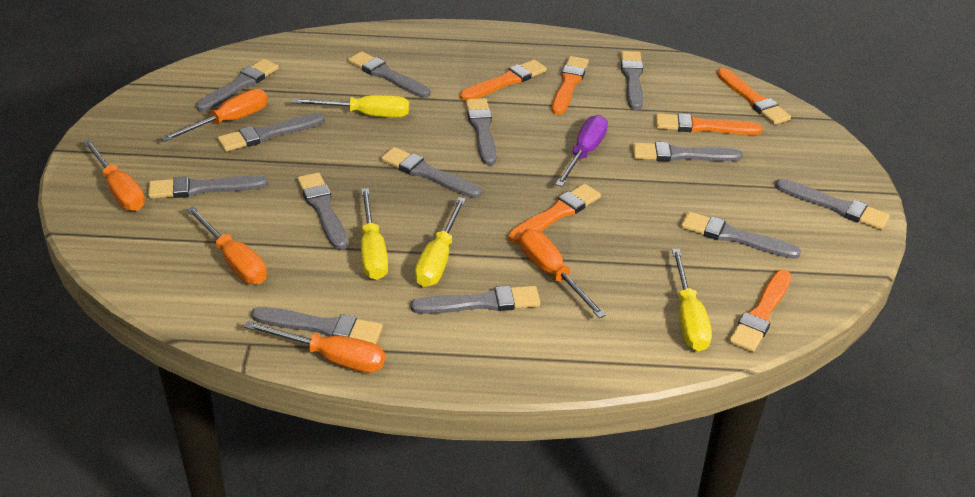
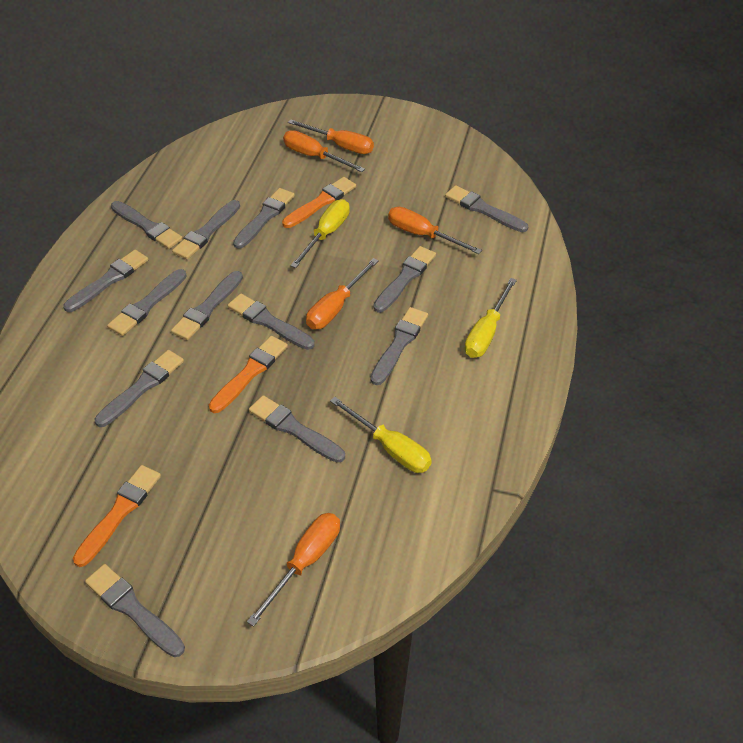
orange brush: 6 -> 3
purple screwdriver: 1 -> 0
yellow screwdriver: 4 -> 3

